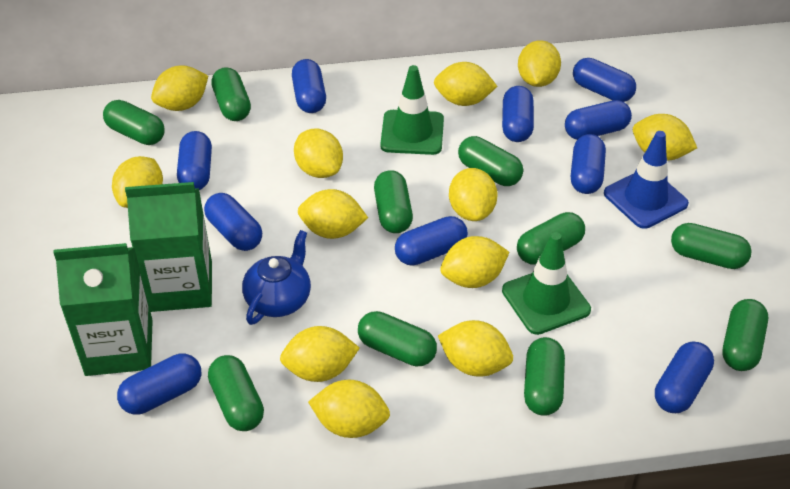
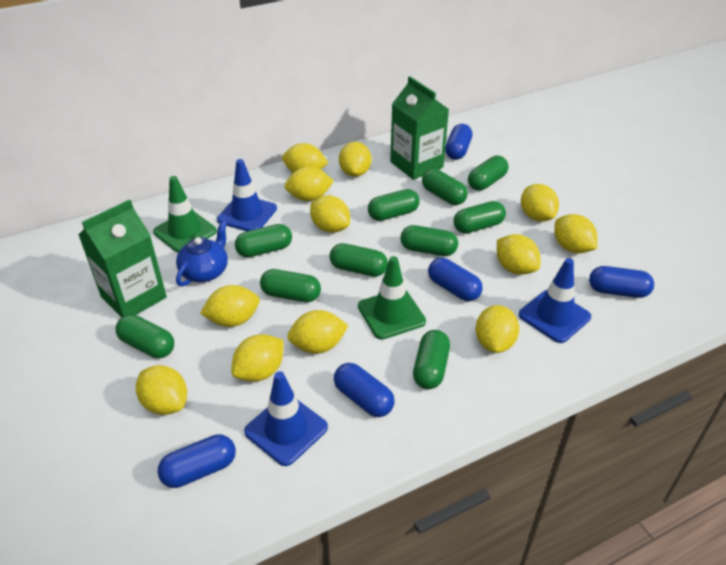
blue capsule: 10 -> 5
blue traffic cone: 1 -> 3

